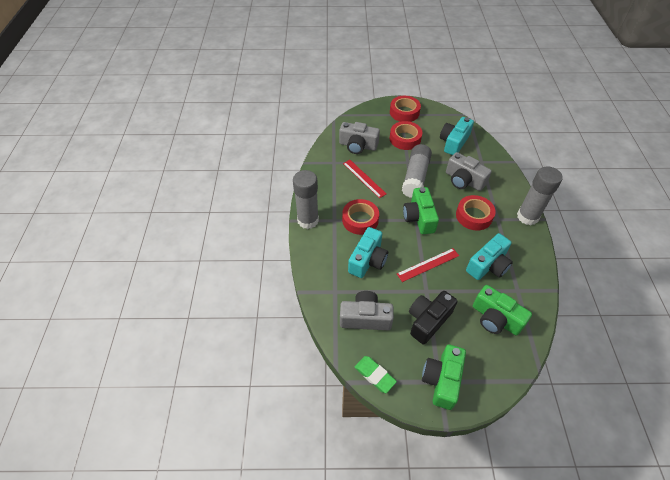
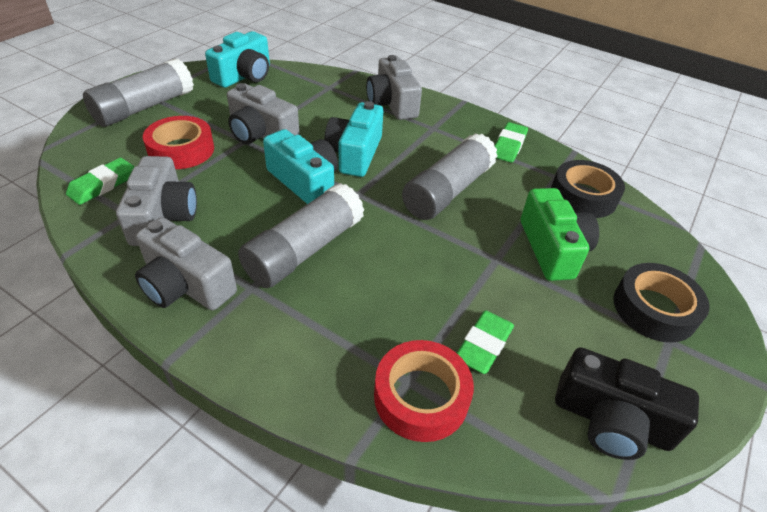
black tape: 0 -> 2
green camera: 3 -> 1
green eraser: 1 -> 3
grey camera: 3 -> 4
red ruler: 2 -> 0
red tape: 4 -> 2

